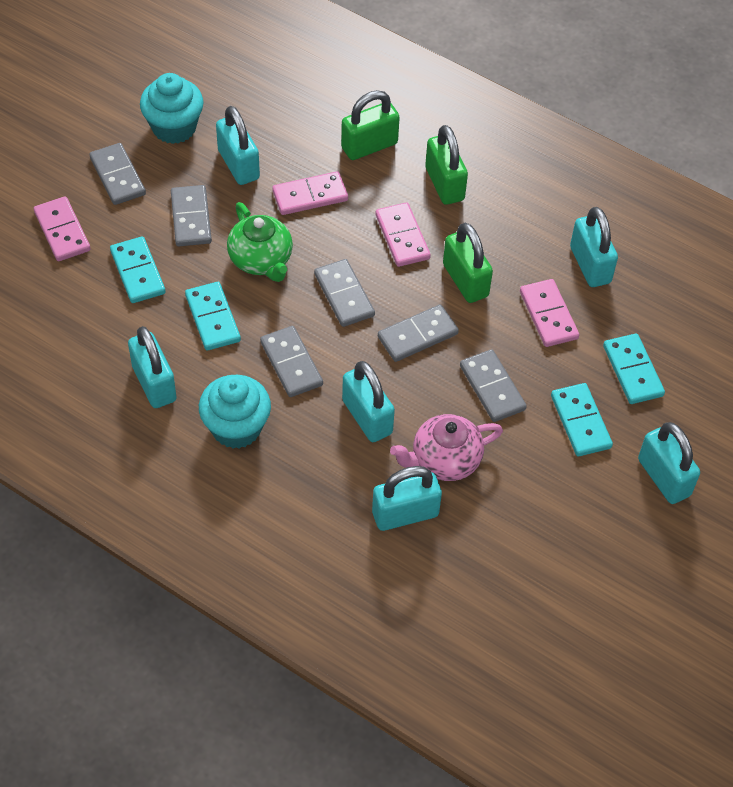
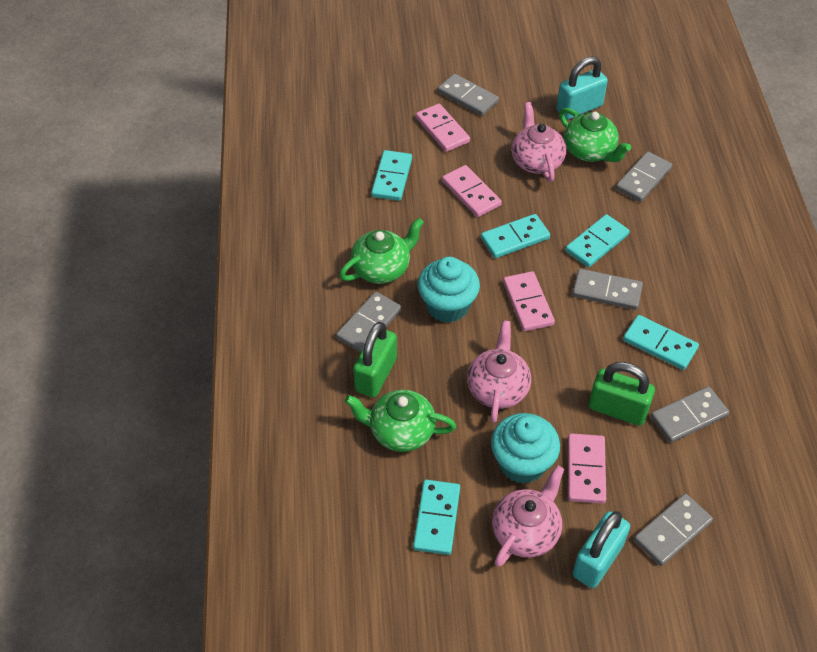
green padlock: 3 -> 2
green teapot: 1 -> 3
pink teapot: 1 -> 3
turquoise domino: 4 -> 5
turquoise padlock: 6 -> 2

